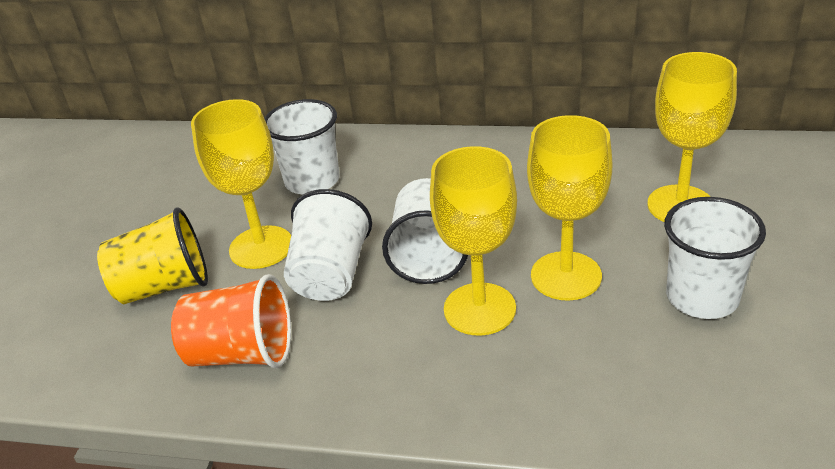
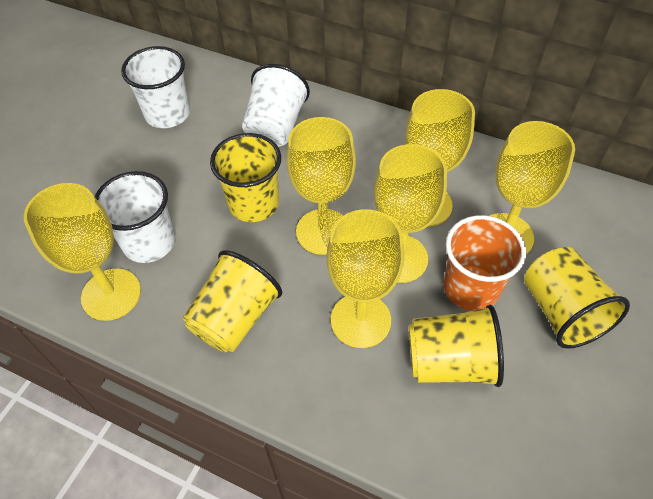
white cup: 4 -> 3
yellow cup: 1 -> 4
yellow goblet: 4 -> 6

